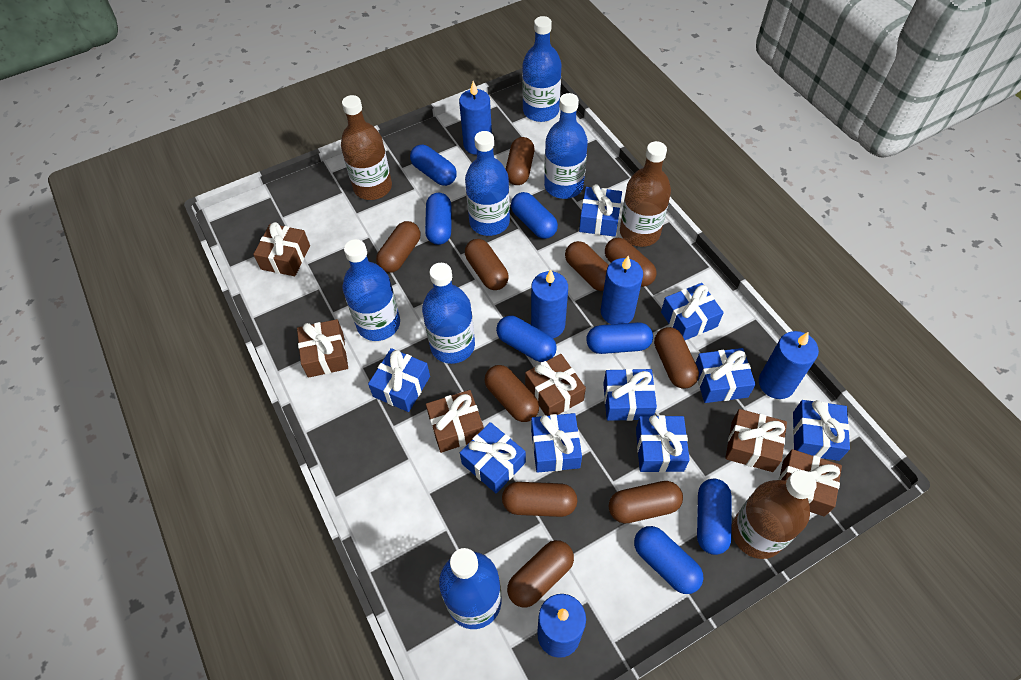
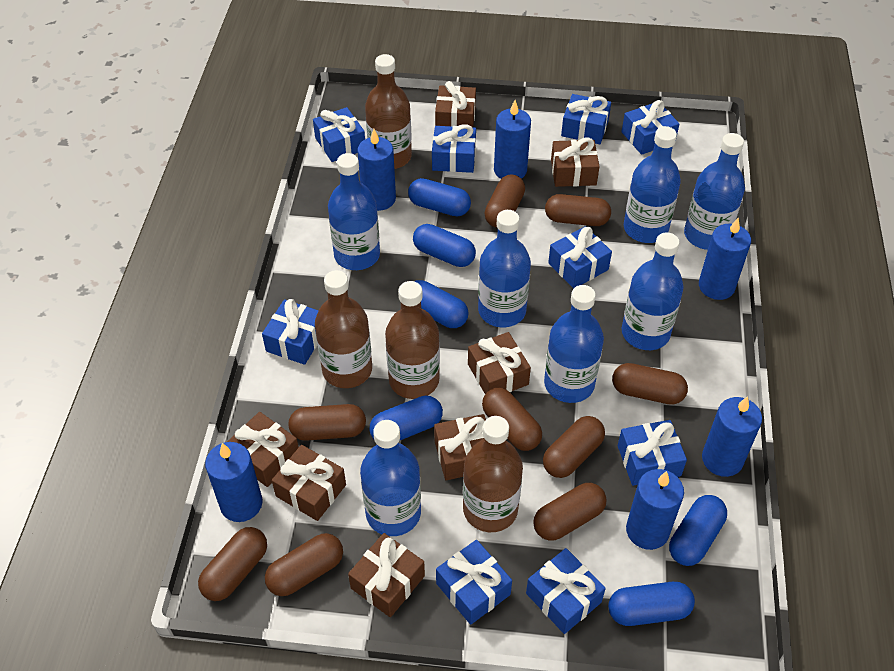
blue bottle: 6 -> 7
blue candle: 5 -> 6
blue capsule: 7 -> 6
brown bottle: 3 -> 4
brown capsule: 10 -> 9
brown gift: 6 -> 7

